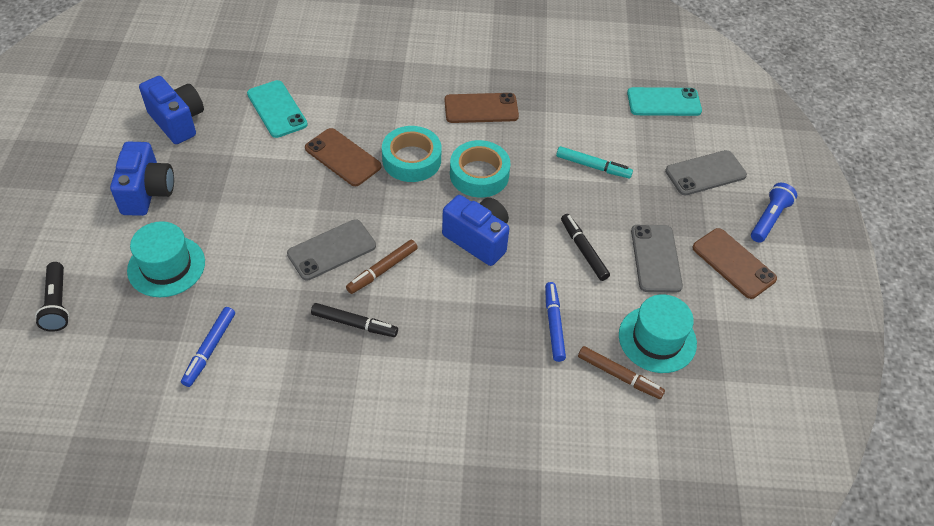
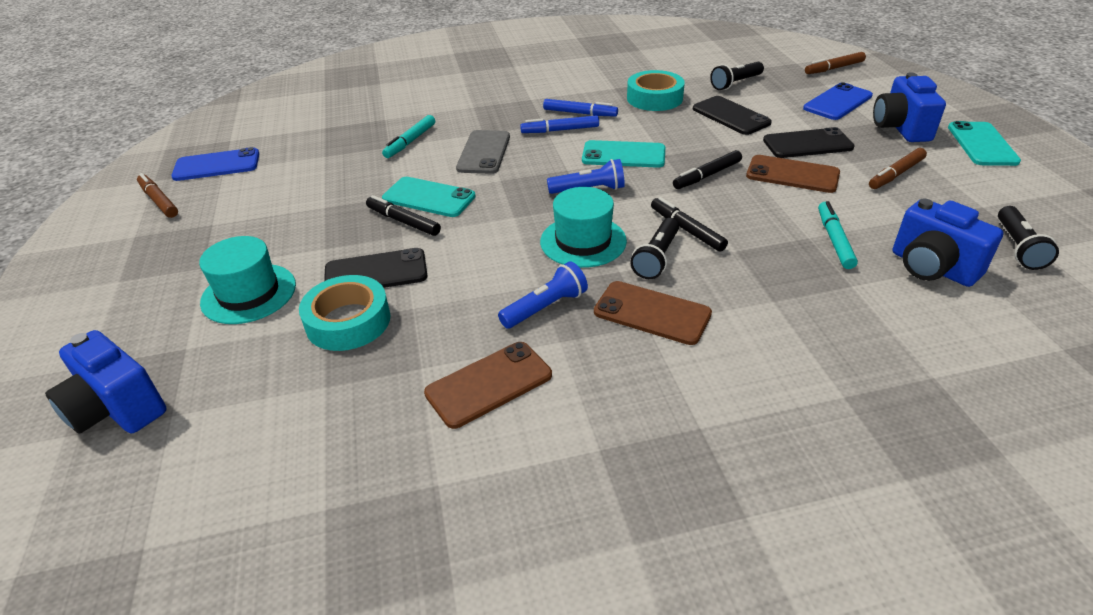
black flashlight: 1 -> 3
black marker: 2 -> 3
black phone: 0 -> 3
blue flashlight: 1 -> 2
blue phone: 0 -> 2
brown marker: 2 -> 3
grey phone: 3 -> 1
turquoise marker: 1 -> 2
turquoise phone: 2 -> 3

